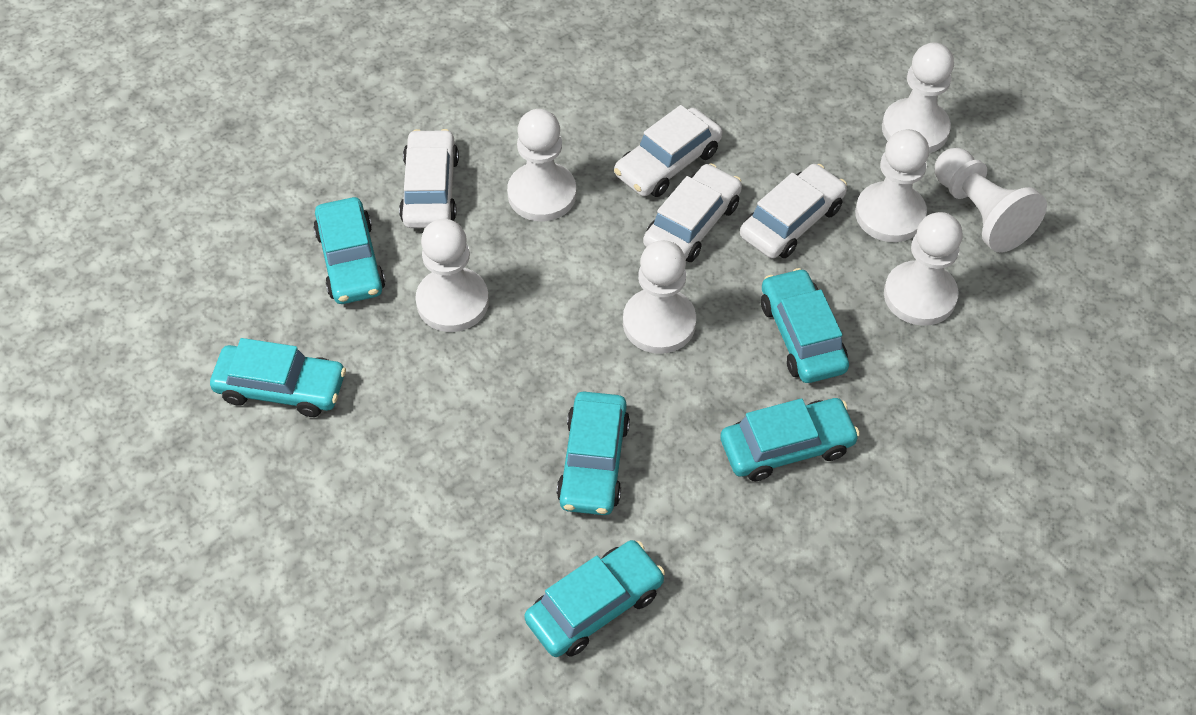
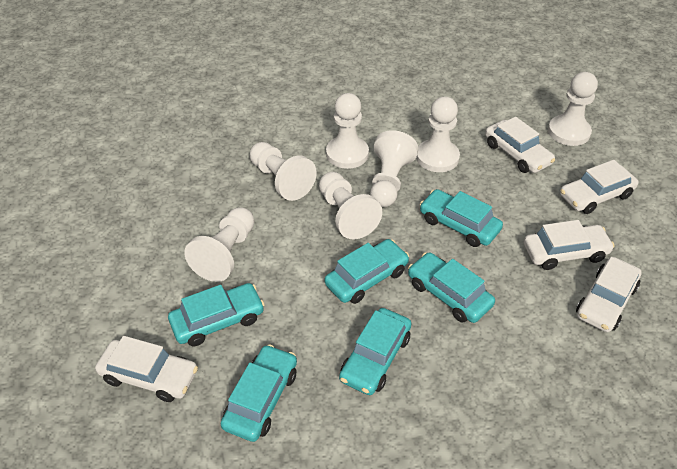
white car: 4 -> 5

